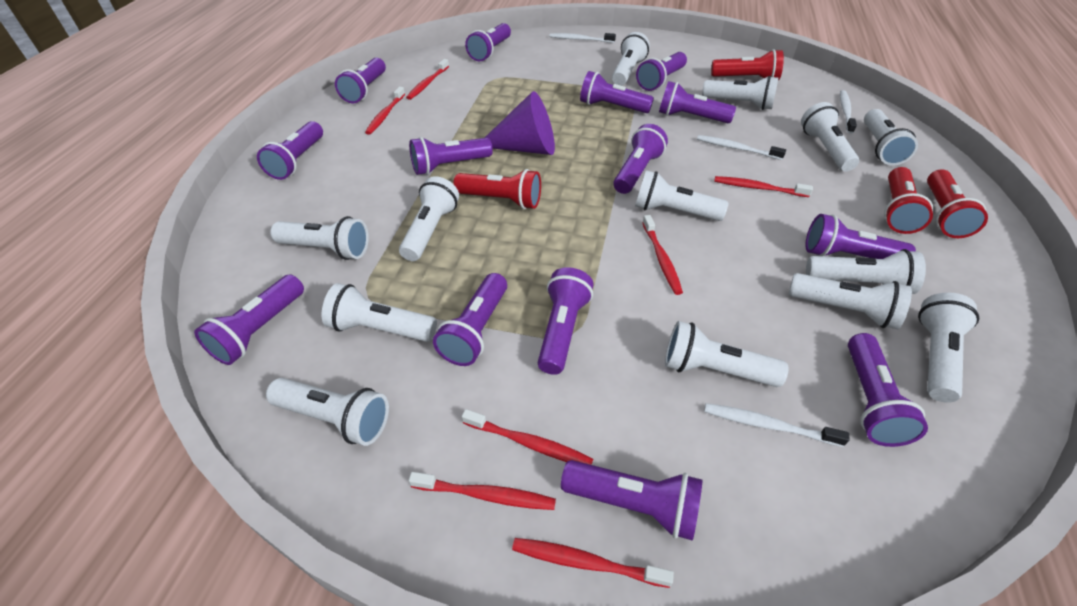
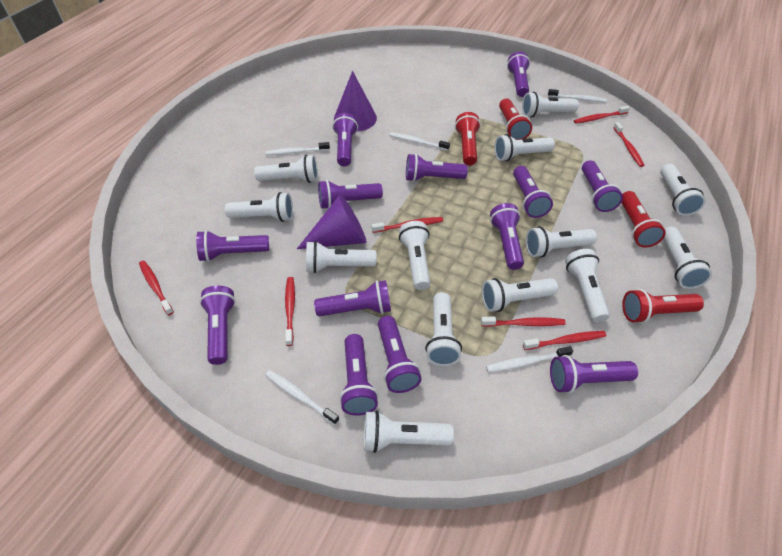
purple cone: 1 -> 2
purple flashlight: 14 -> 13
white toothbrush: 4 -> 5

